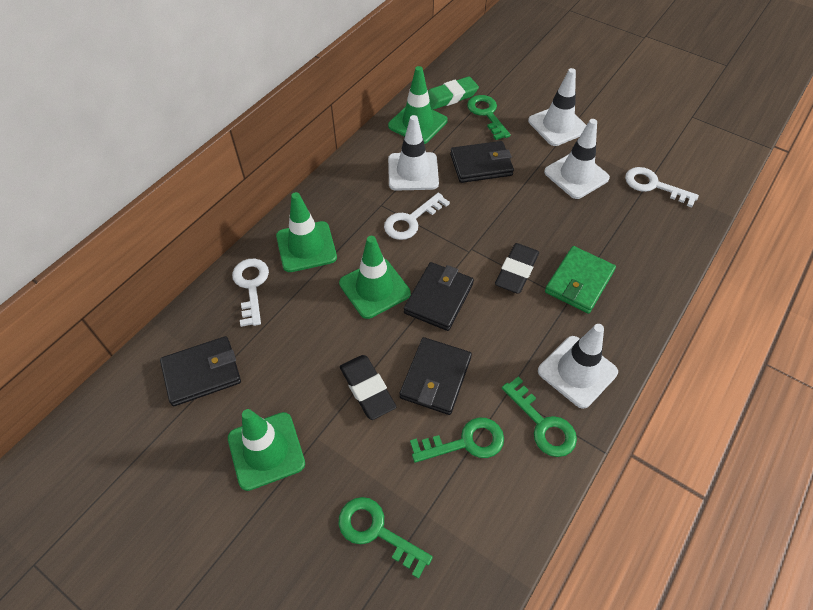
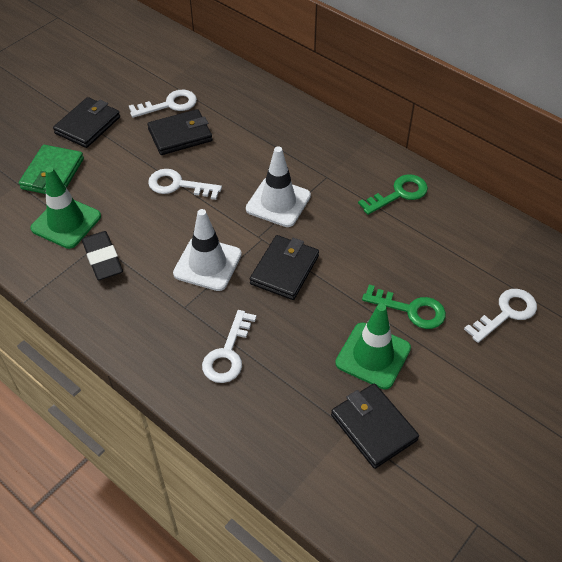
black eraser: 2 -> 1
green eraser: 1 -> 0
green key: 4 -> 2
green traffic cone: 4 -> 2
white key: 3 -> 4
white traffic cone: 4 -> 2

